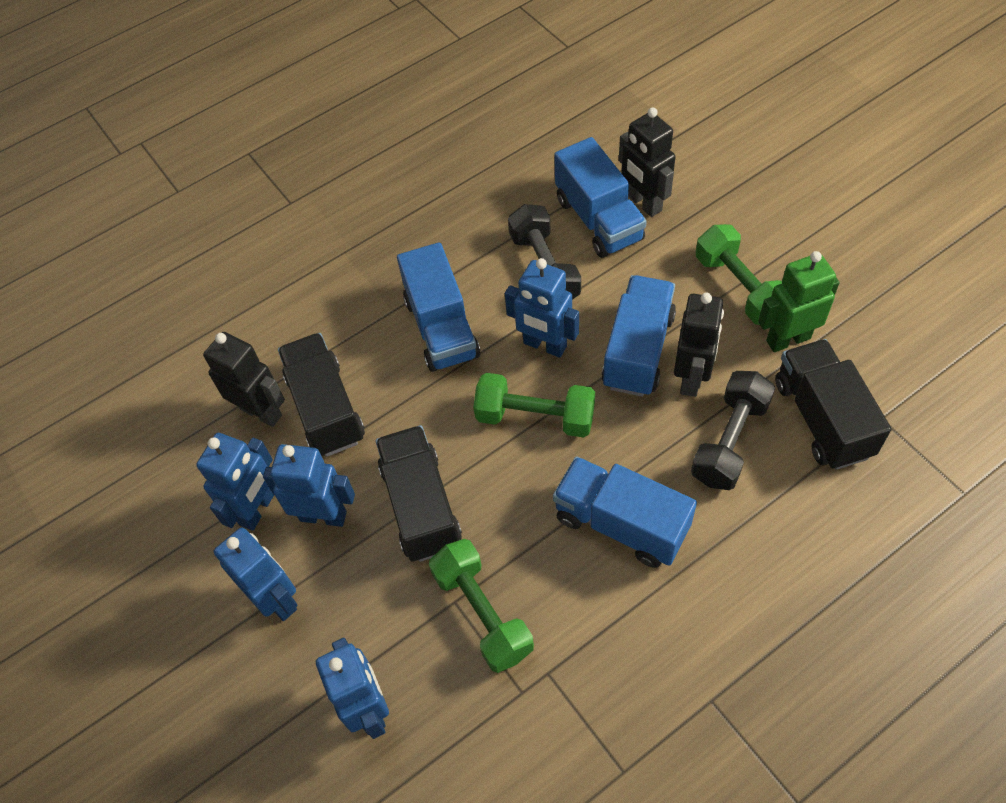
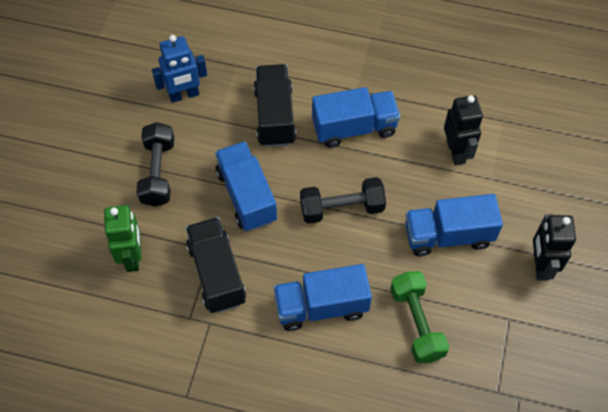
black robot: 3 -> 2
black truck: 3 -> 2
blue robot: 5 -> 1
green dumbbell: 3 -> 1

